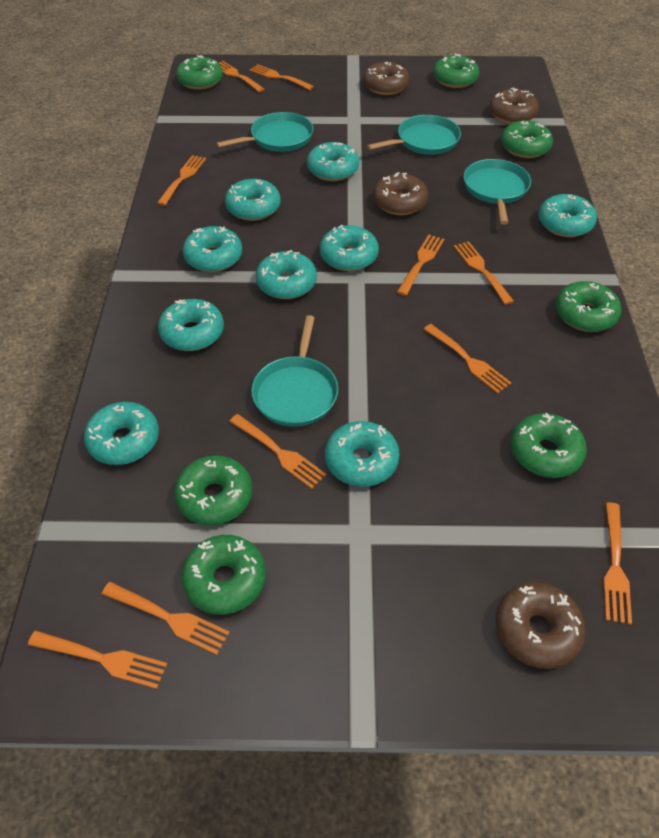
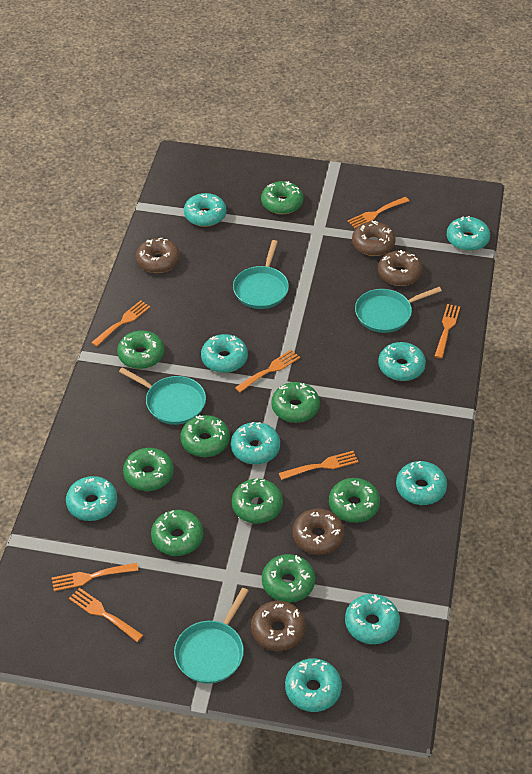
brown donut: 4 -> 5
green donut: 7 -> 9
orange fork: 10 -> 7

